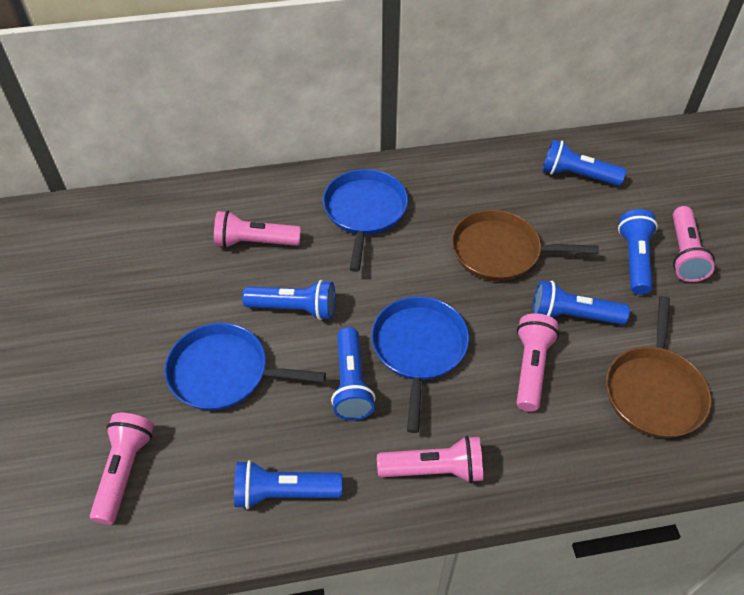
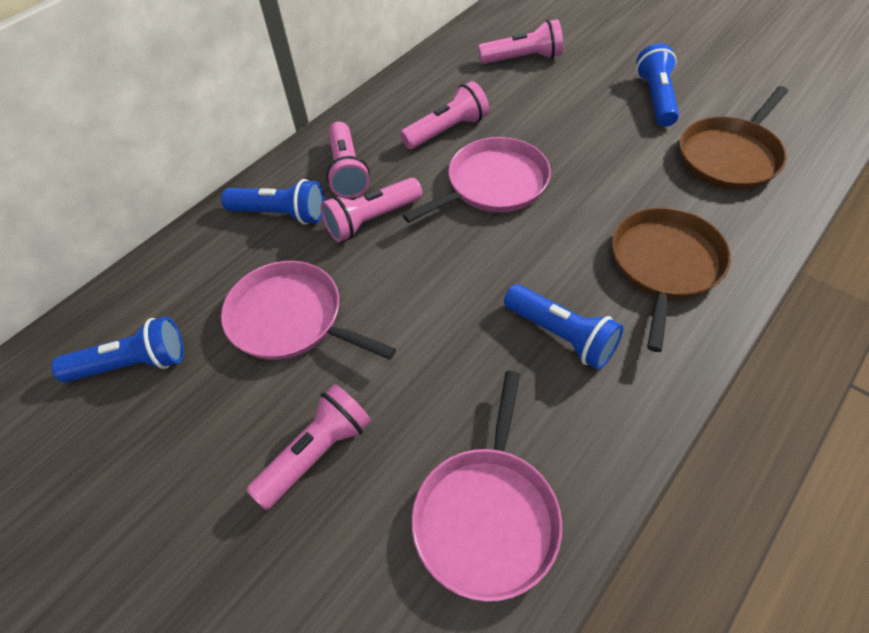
blue flashlight: 6 -> 4
blue pan: 3 -> 0
pink pan: 0 -> 3

